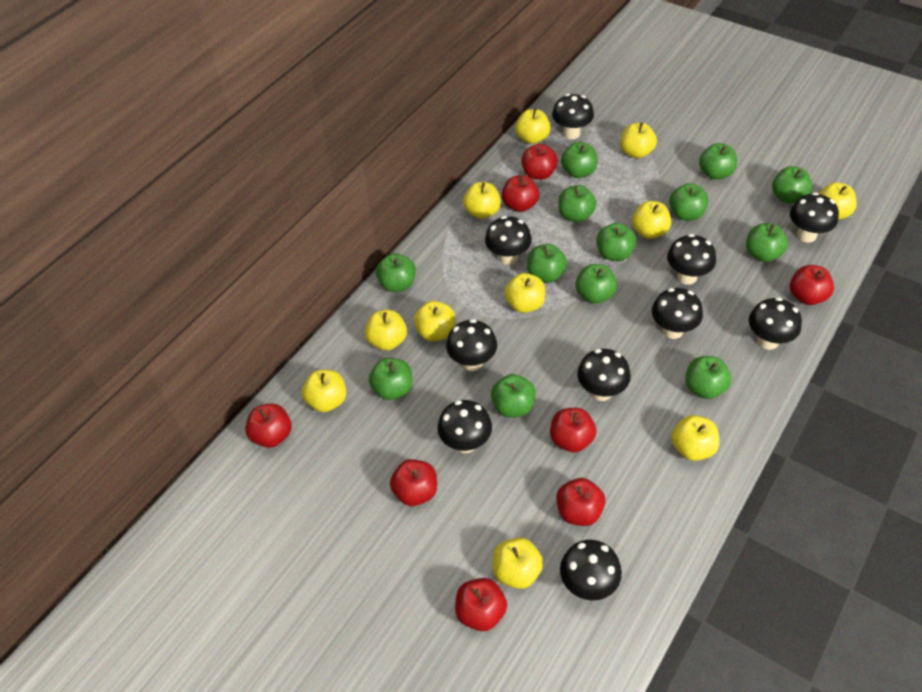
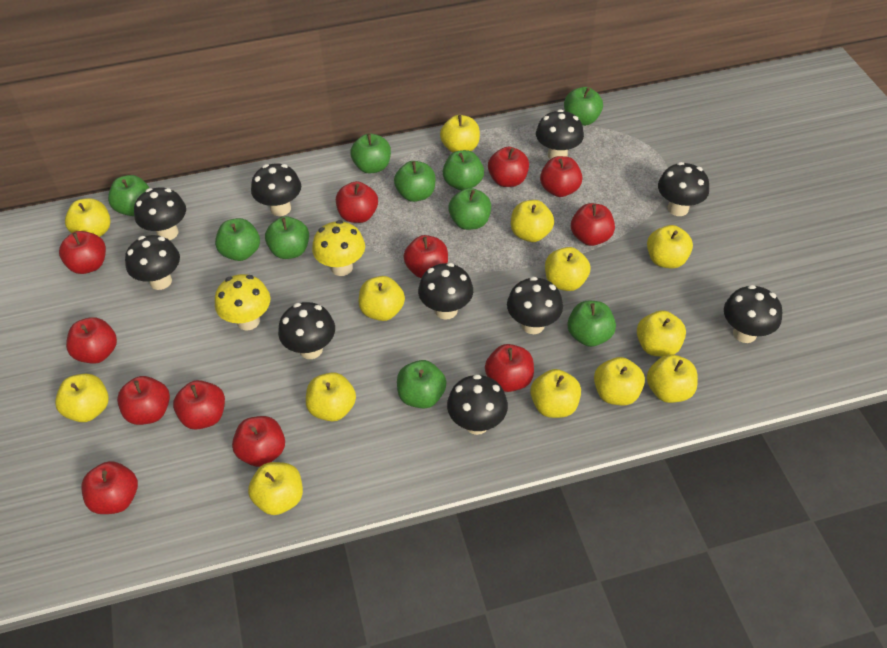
green apple: 13 -> 10
red apple: 8 -> 12
yellow apple: 11 -> 13
yellow mushroom: 0 -> 2

